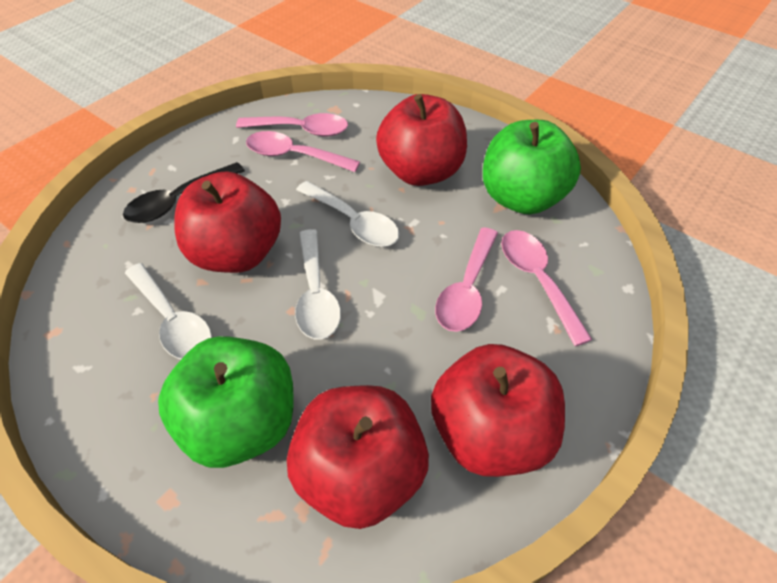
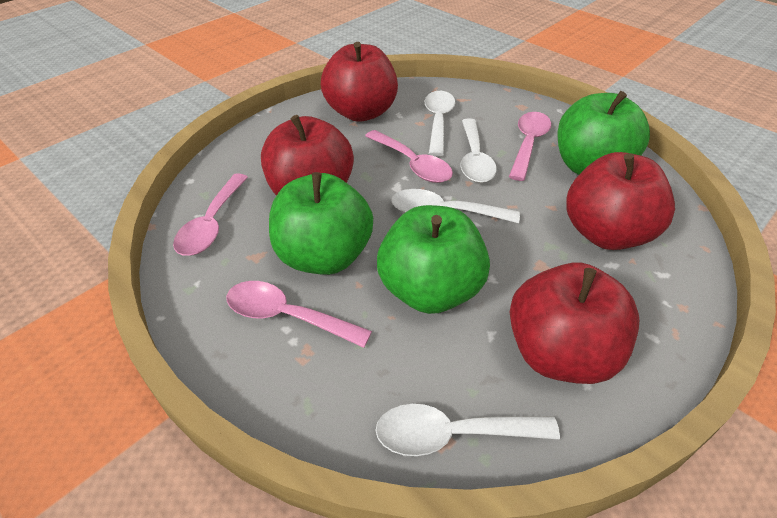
black spoon: 1 -> 0
green apple: 2 -> 3
white spoon: 3 -> 4

